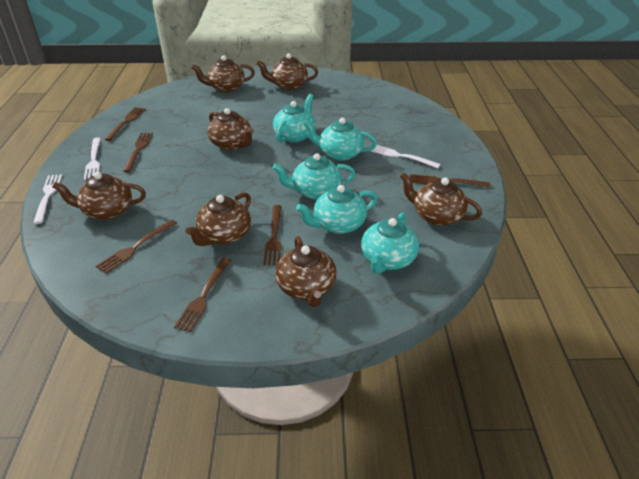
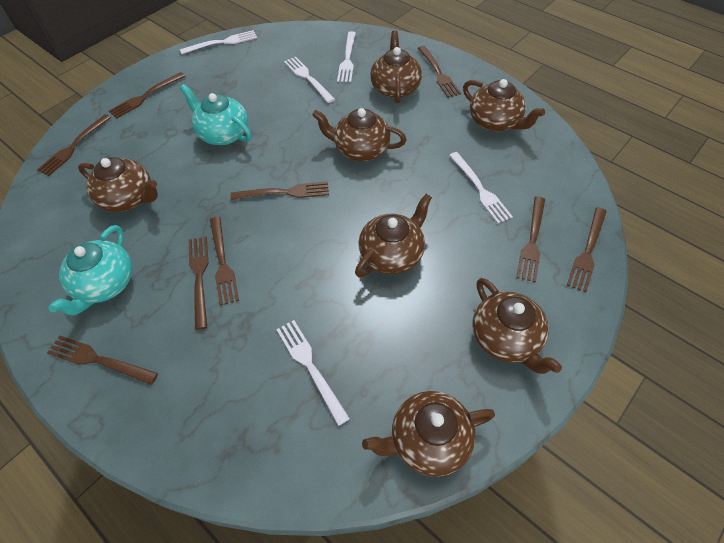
brown fork: 6 -> 9
turquoise teapot: 5 -> 2
white fork: 3 -> 5

